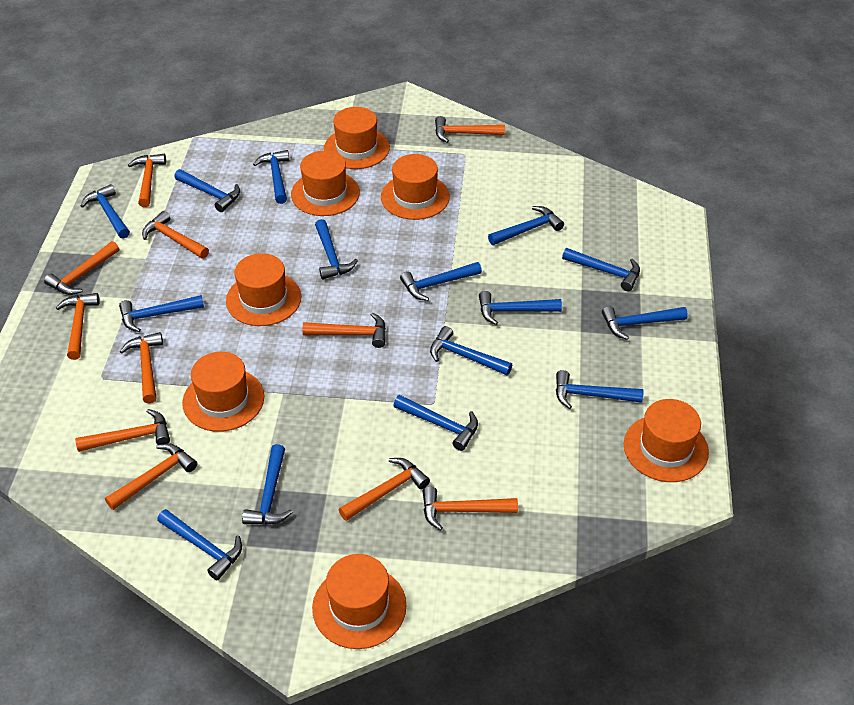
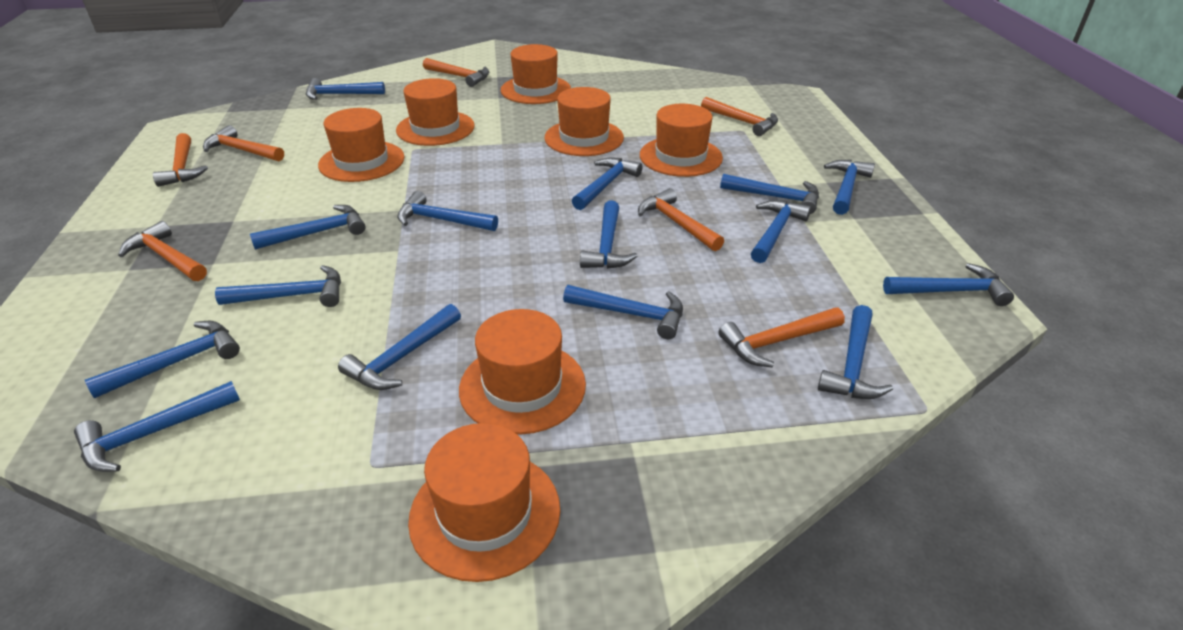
orange hammer: 11 -> 7

